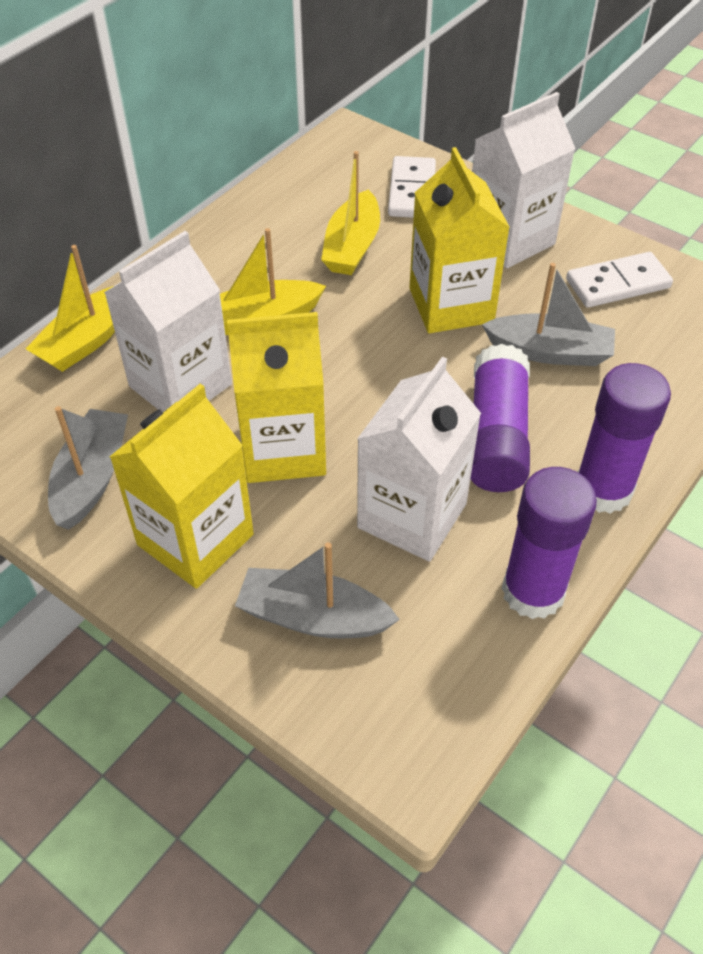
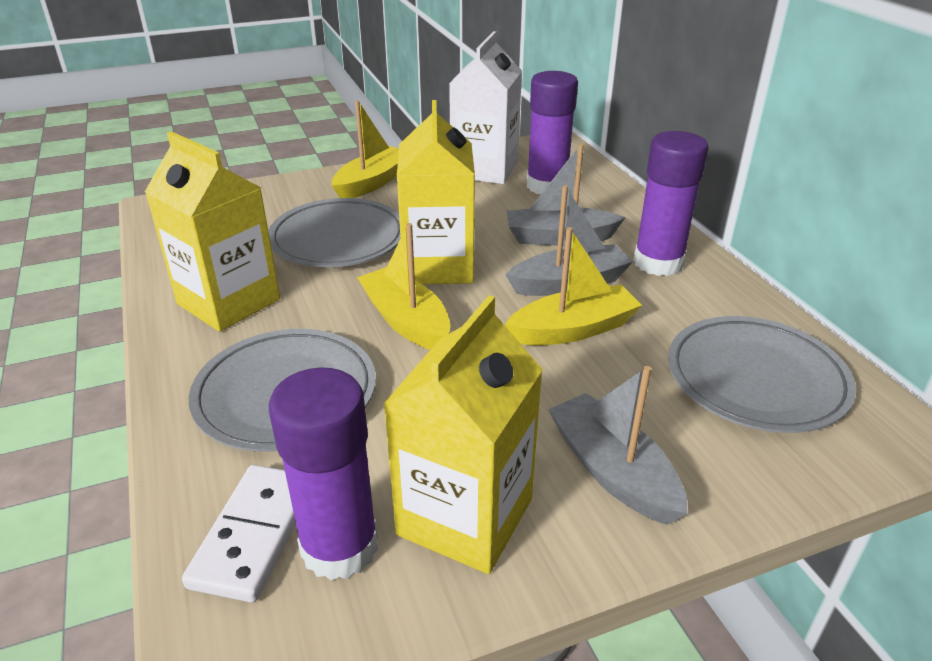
grey plate: 0 -> 3
white carton: 3 -> 1
white domino: 2 -> 1

